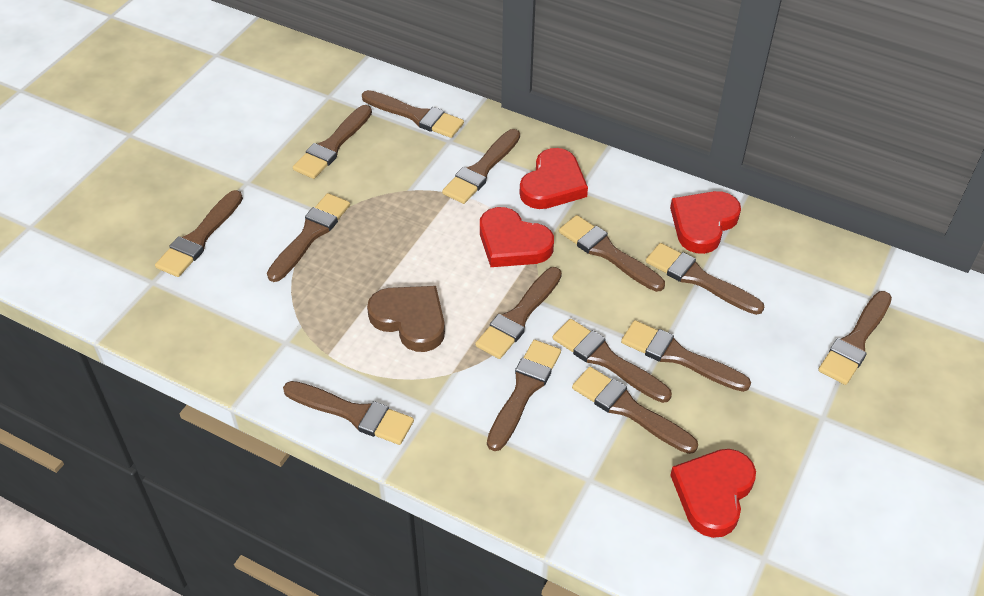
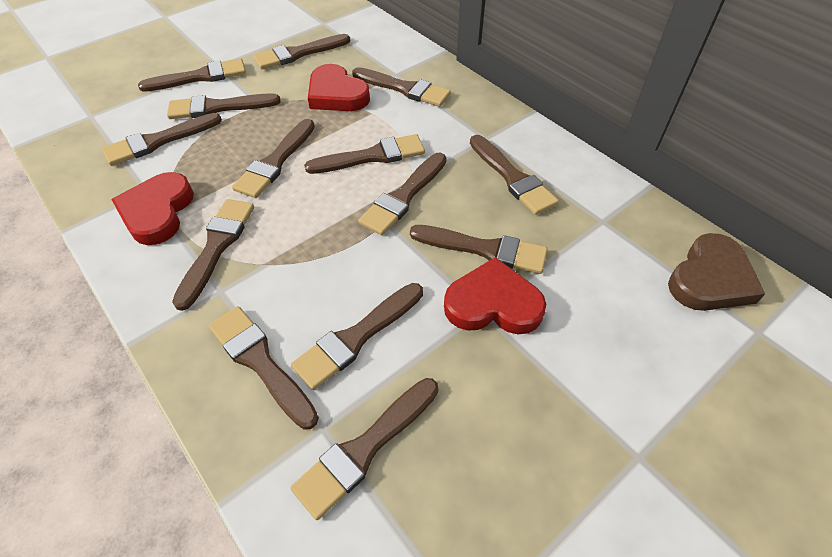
red heart: 4 -> 3

